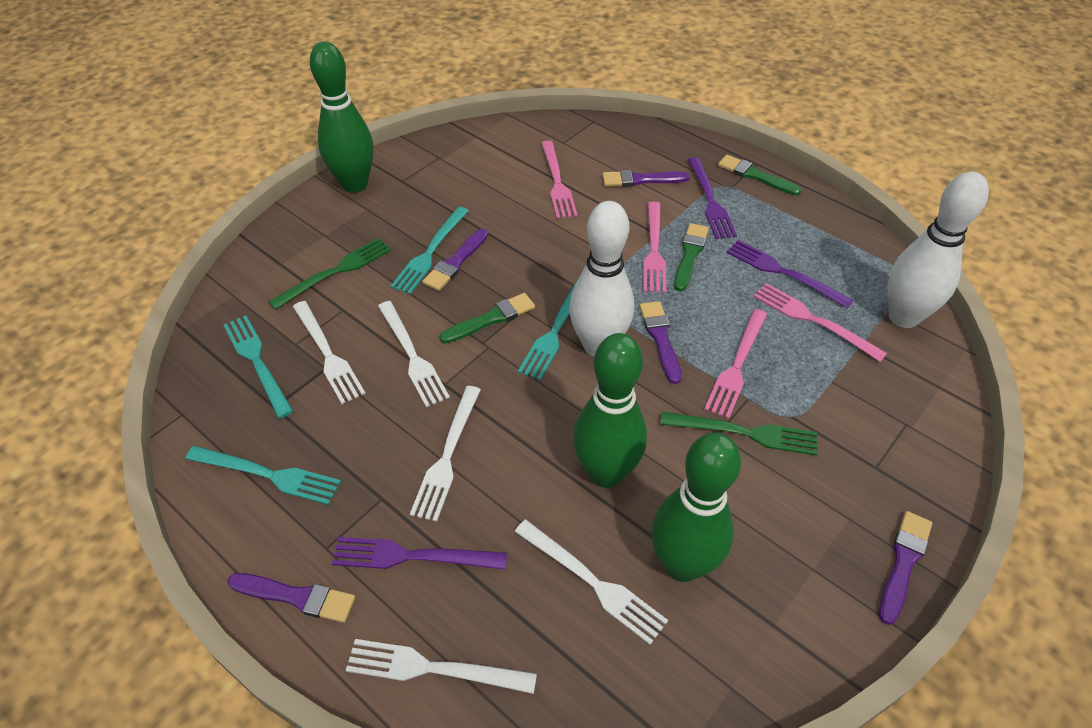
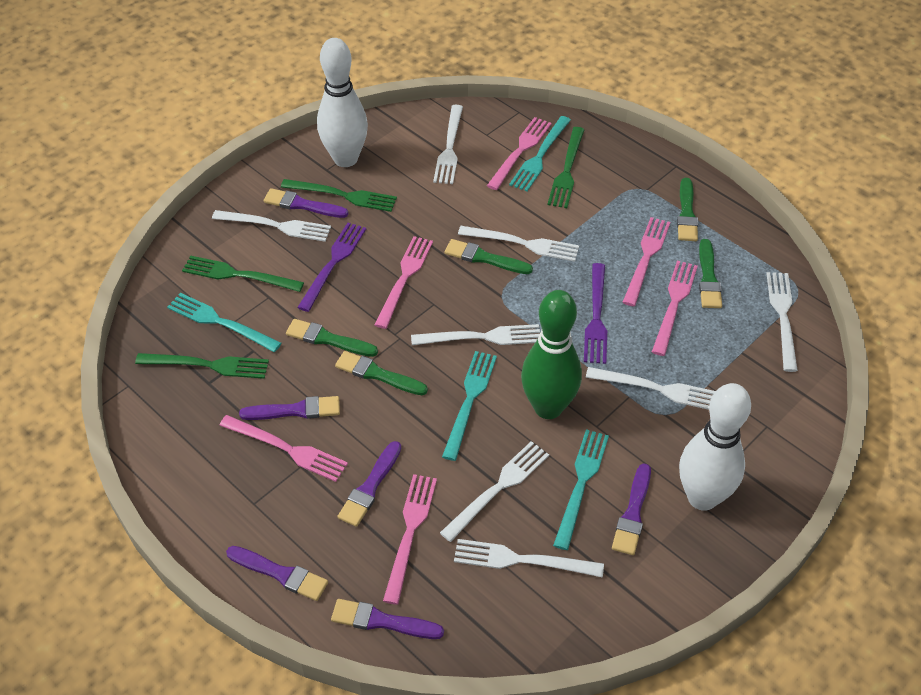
green bowling pin: 3 -> 1
green brush: 3 -> 5
green fork: 2 -> 4
pink fork: 4 -> 6
purple brush: 5 -> 6
purple fork: 3 -> 2
white fork: 5 -> 8

